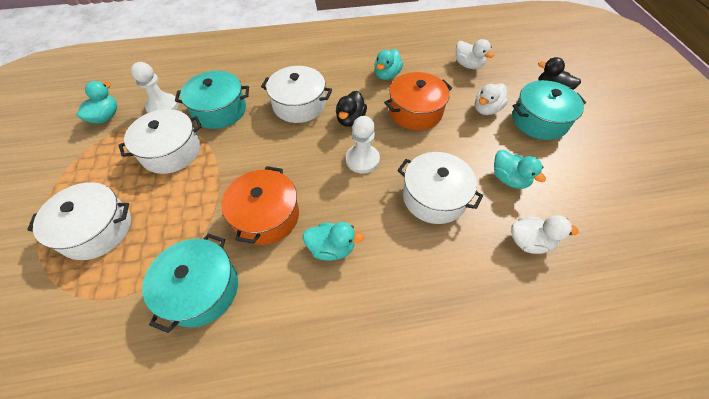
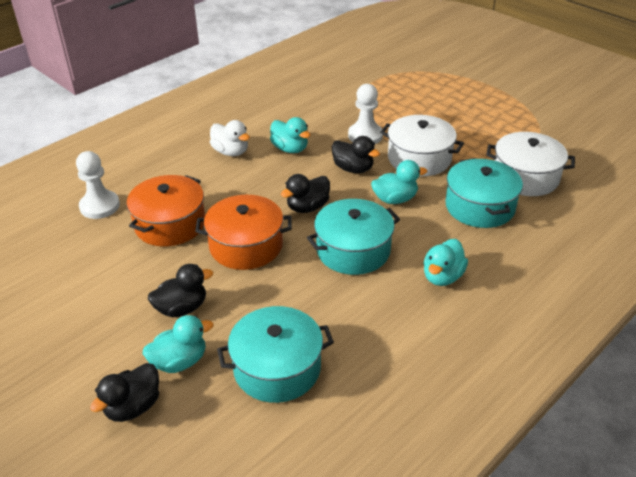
black duck: 2 -> 4
white duck: 3 -> 1
white pot: 4 -> 2

